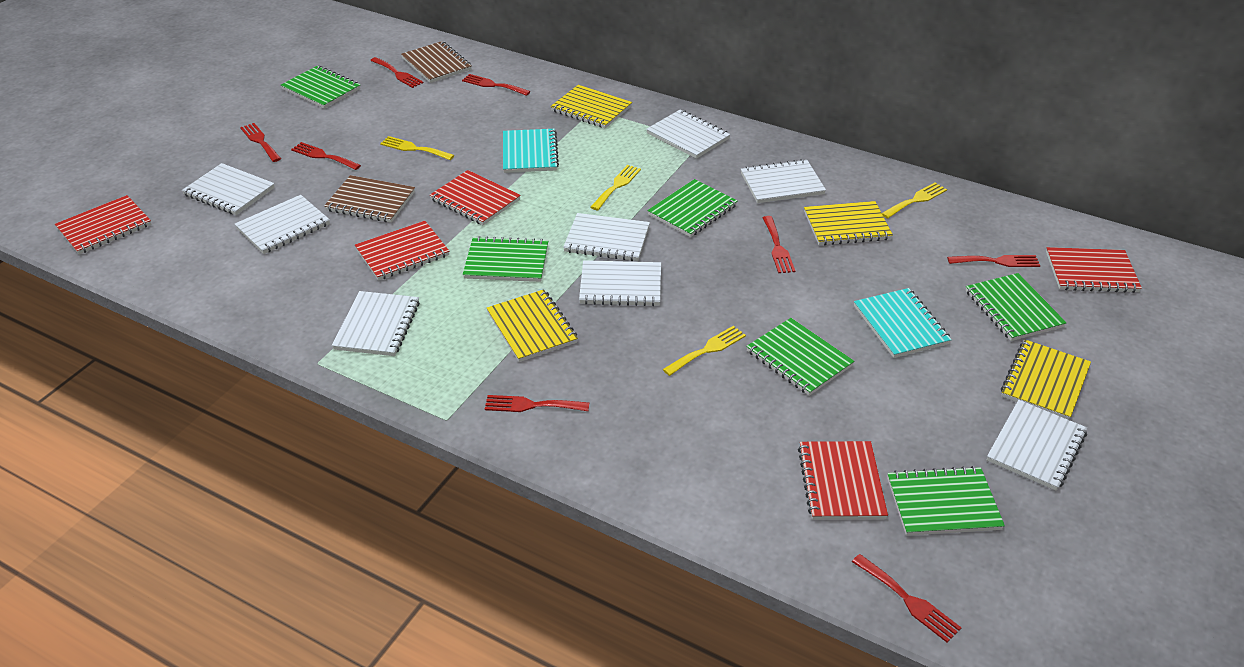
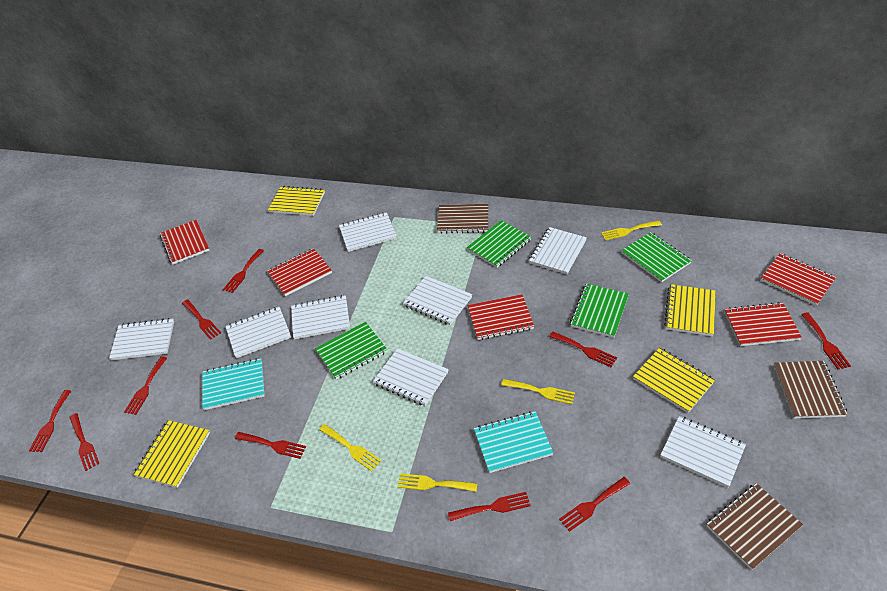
brown notebook: 2 -> 3
green notebook: 6 -> 4
red fork: 8 -> 10

